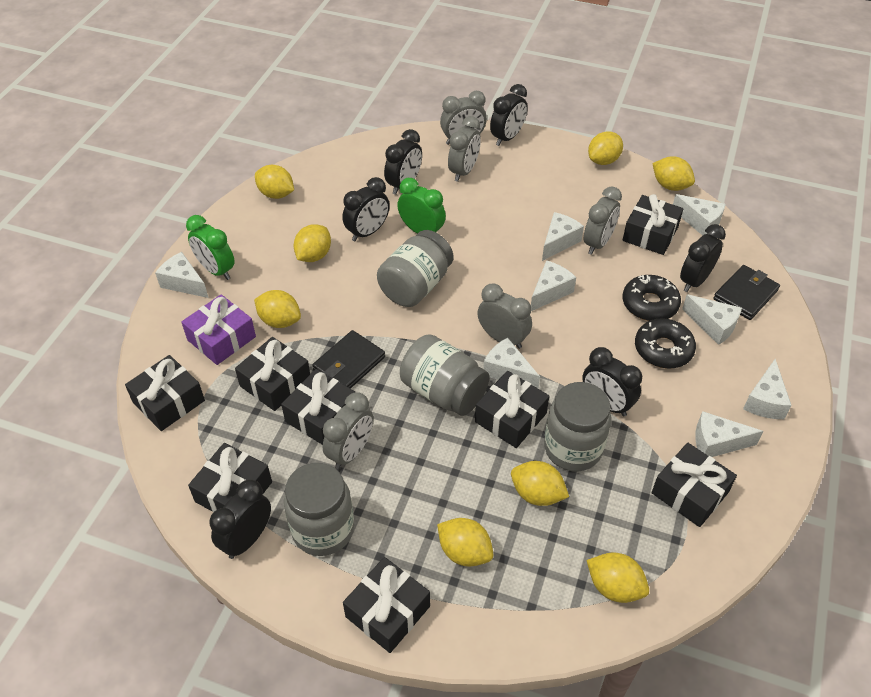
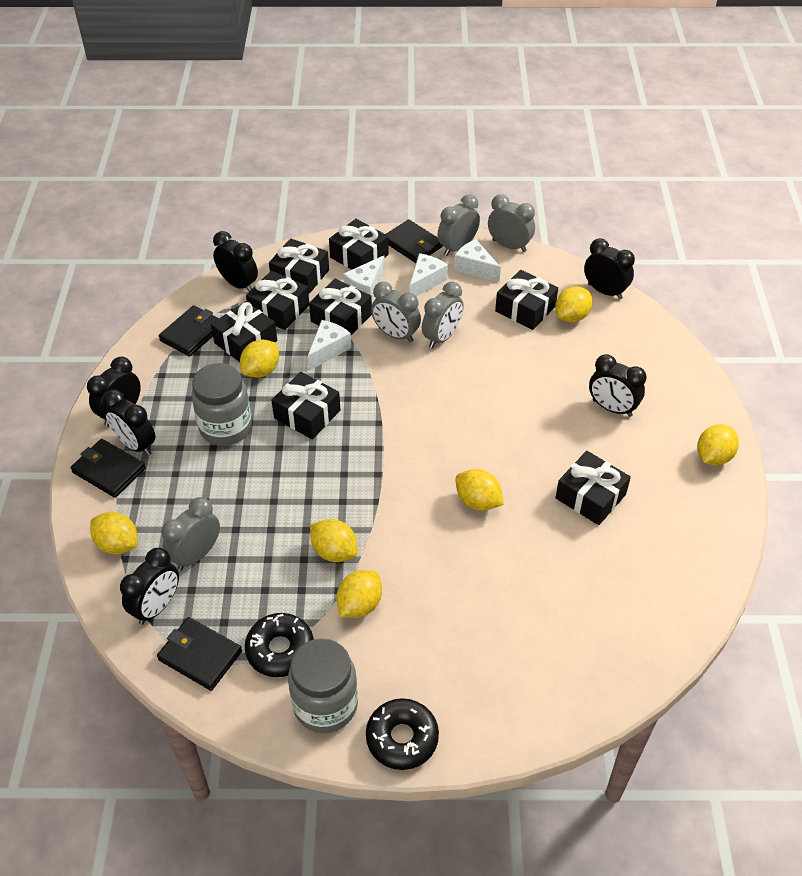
black wallet: 2 -> 4
green clock: 2 -> 0
grey jar: 4 -> 2
purple gift: 1 -> 0
white cheese: 8 -> 4
yellow lemon: 8 -> 7

